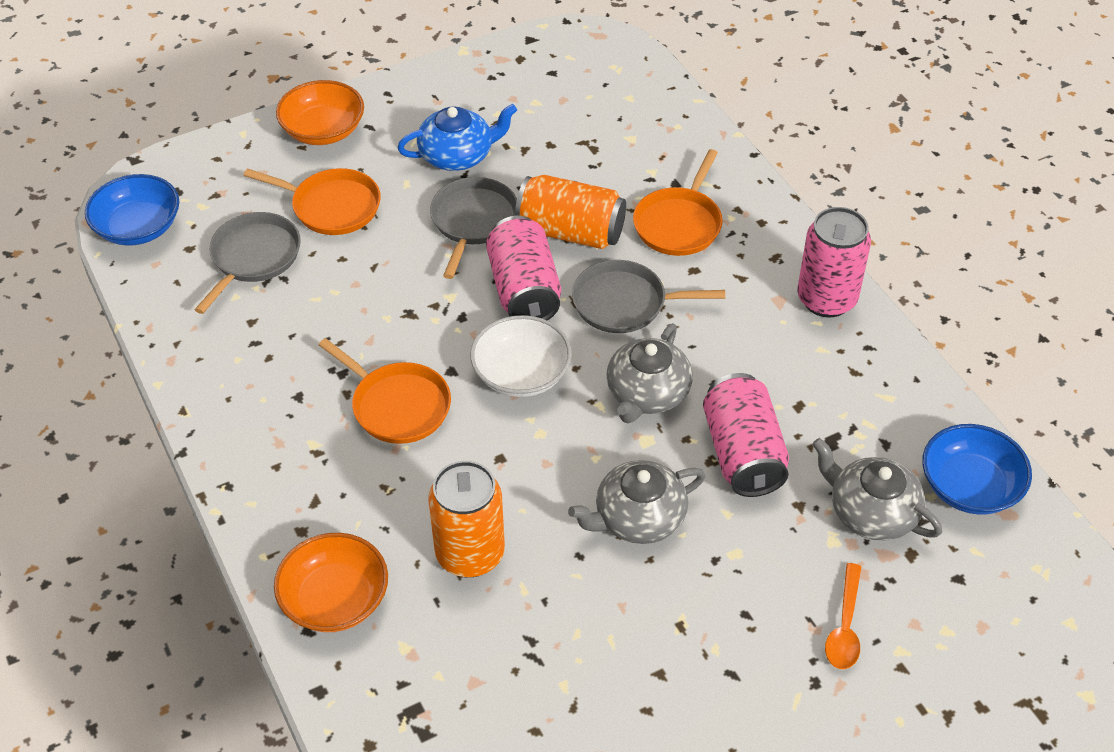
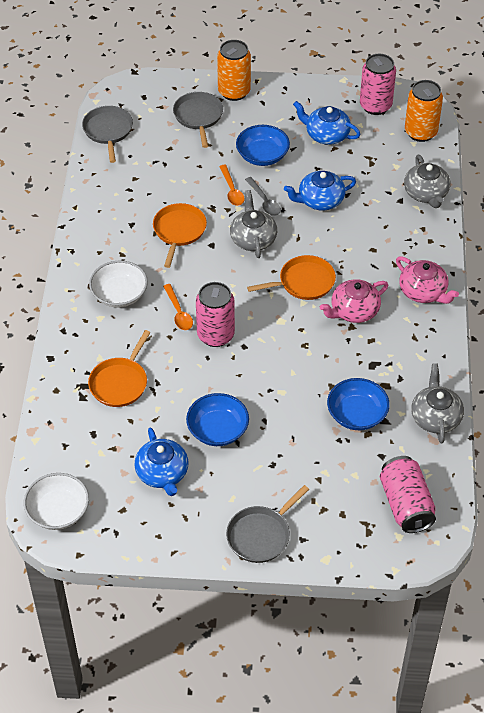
blue bowl: 2 -> 3
blue teapot: 1 -> 3
grey spoon: 0 -> 1
orange bowl: 2 -> 0
orange spoon: 1 -> 2
pink teapot: 0 -> 2
white bowl: 1 -> 2

